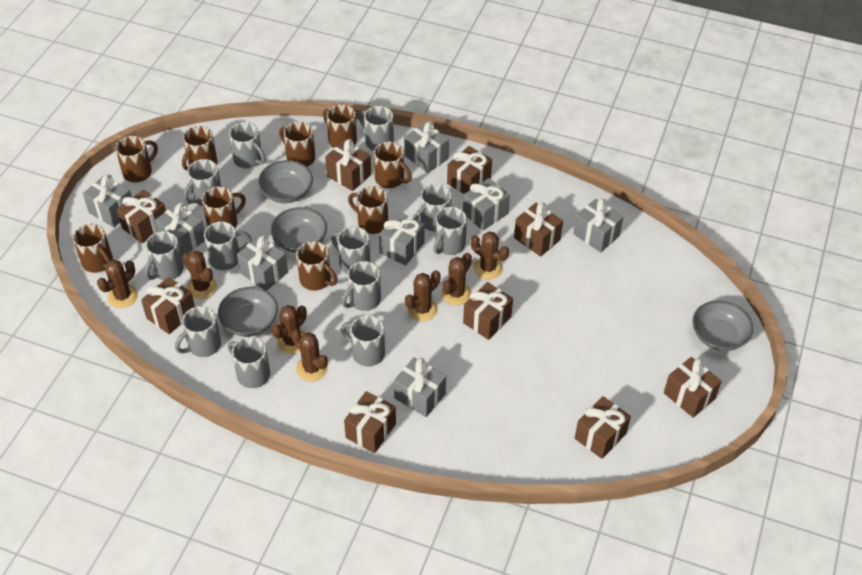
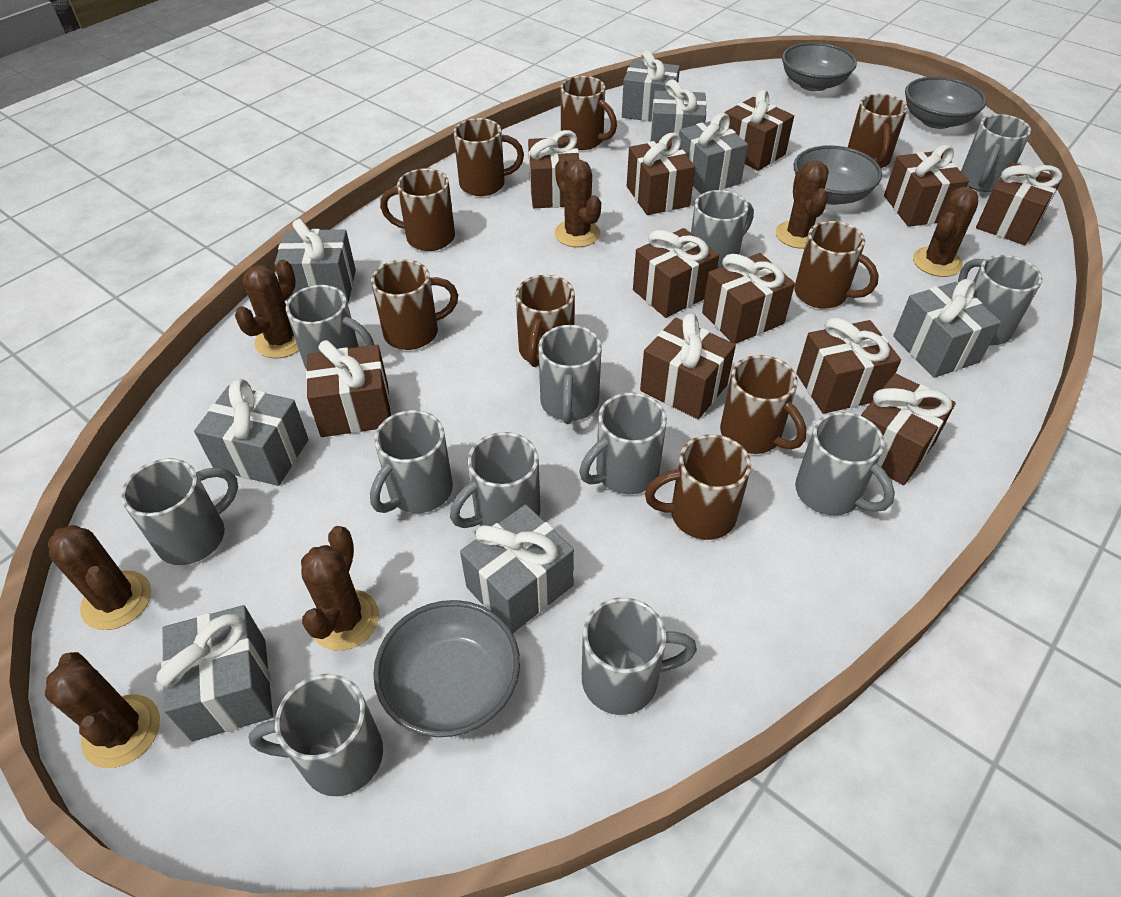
brown gift: 9 -> 11

